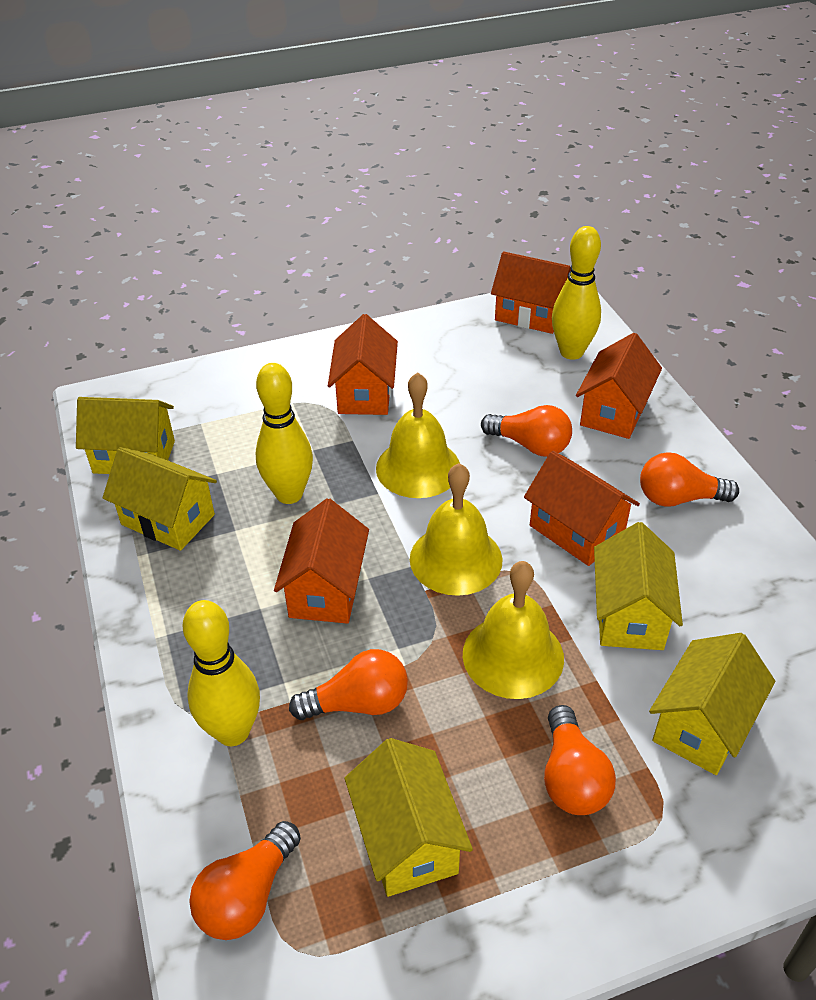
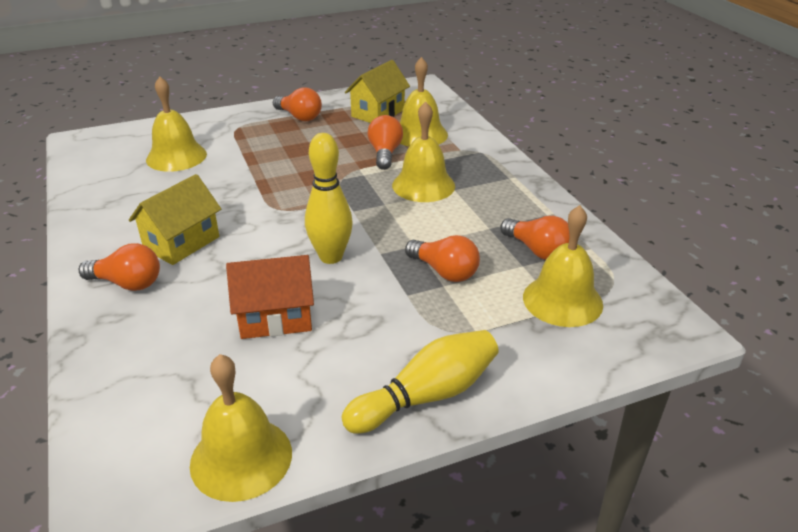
orange house: 5 -> 1
yellow bell: 3 -> 5
yellow bowling pin: 3 -> 2
yellow house: 5 -> 2

